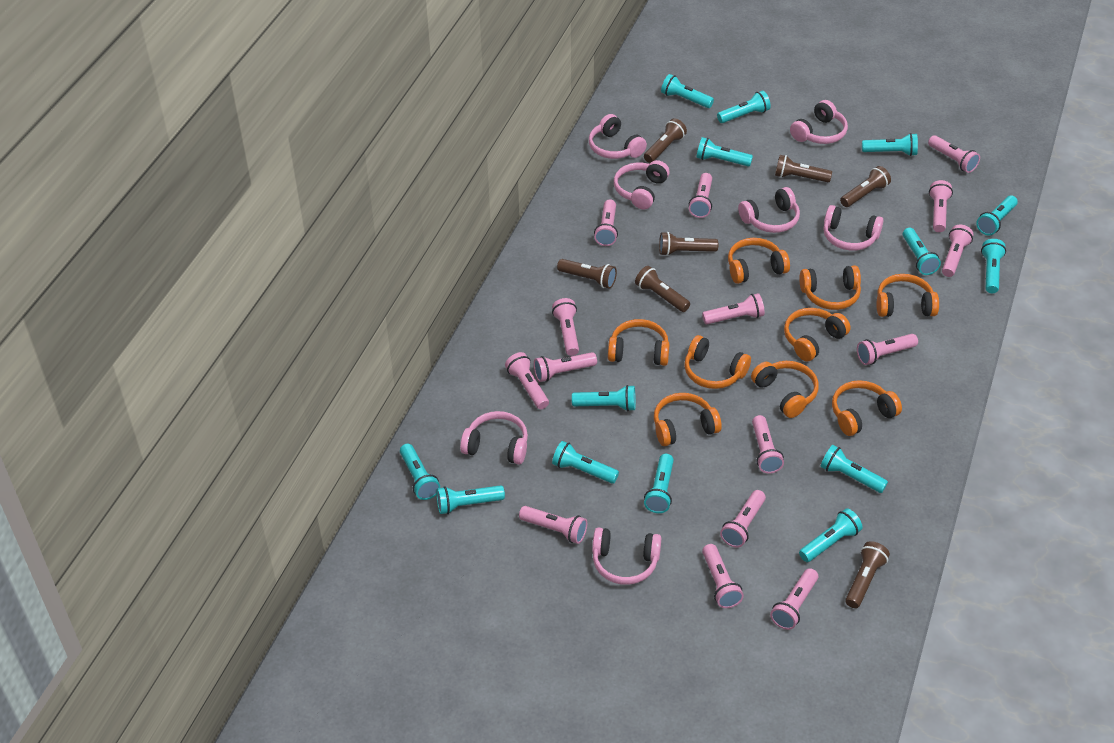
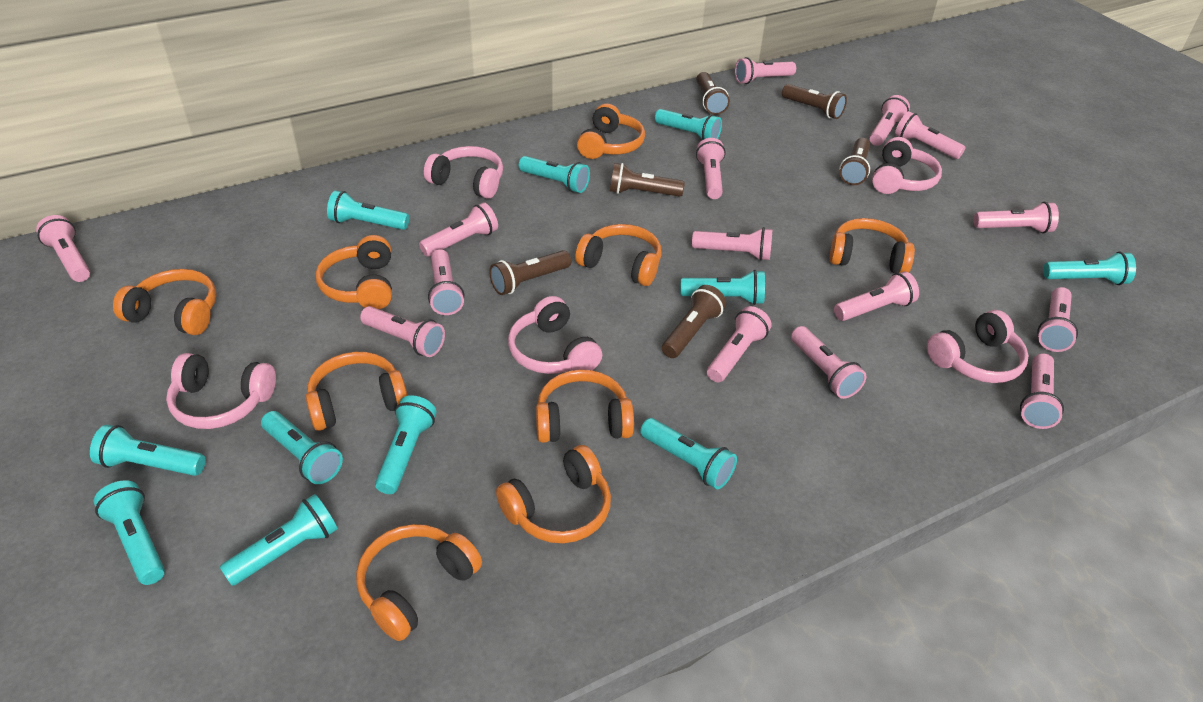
brown flashlight: 7 -> 6
pink headphones: 7 -> 5
turquoise flashlight: 14 -> 11

